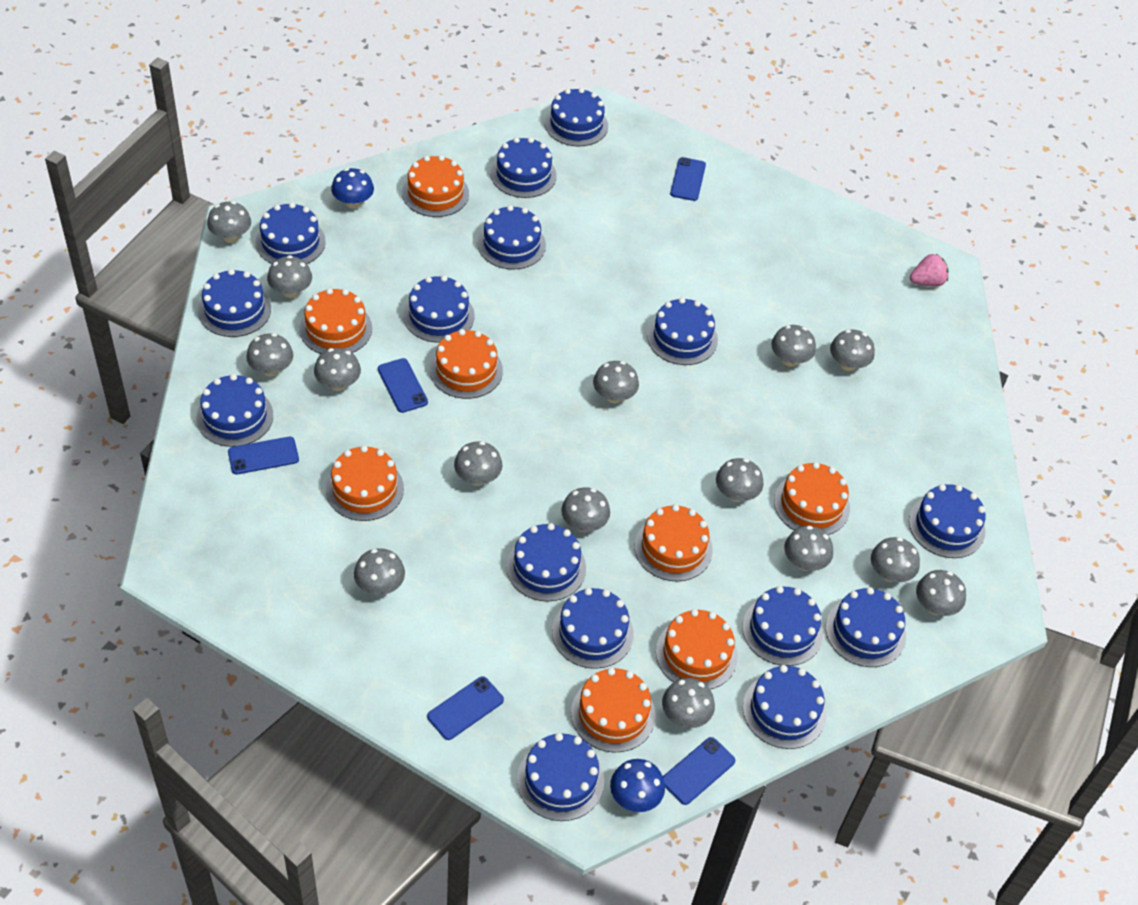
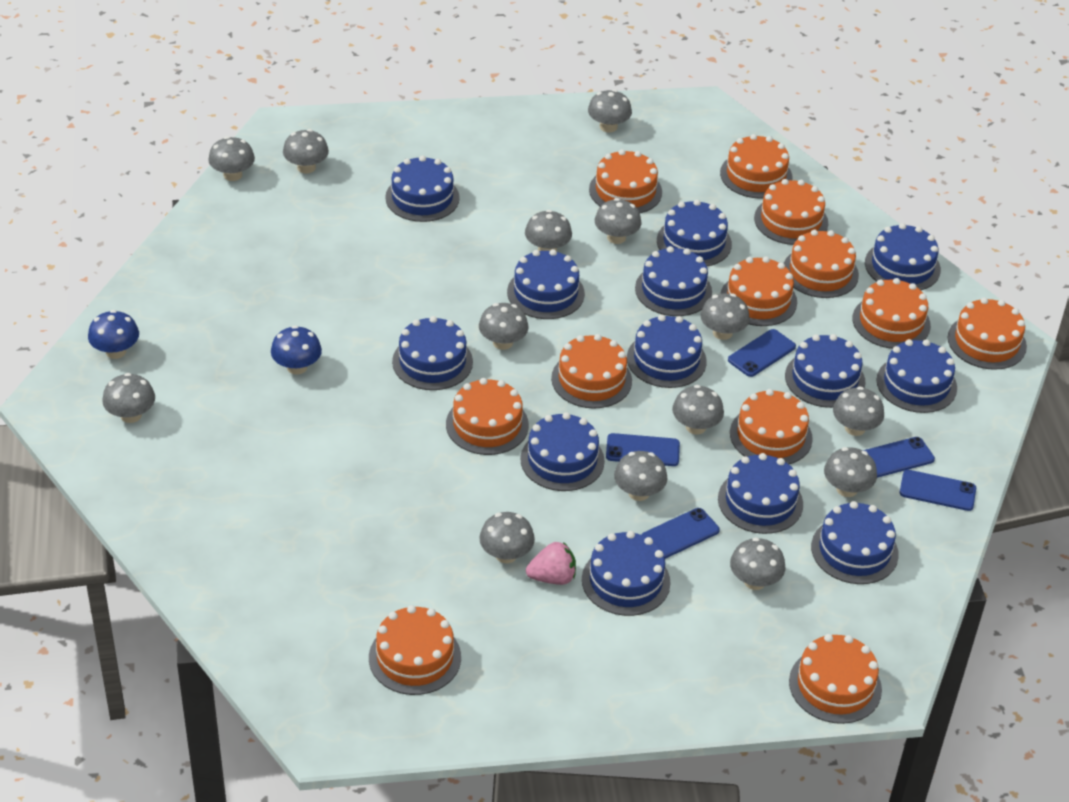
blue cake: 15 -> 13
grey mushroom: 15 -> 14
orange cake: 8 -> 12

